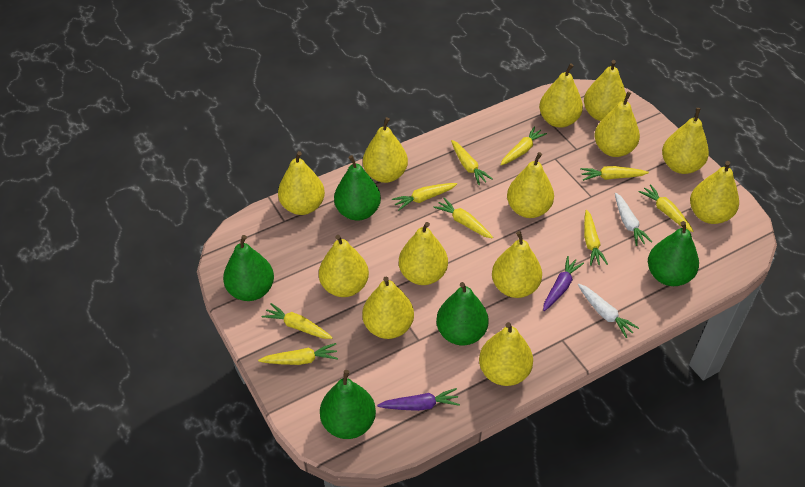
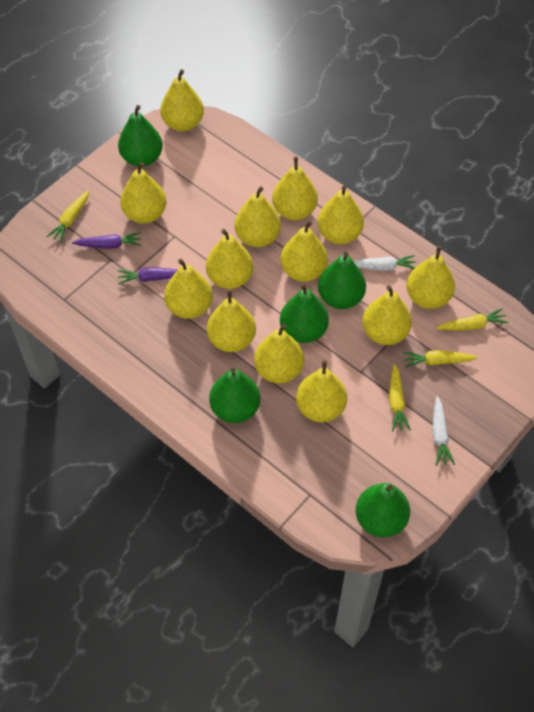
yellow carrot: 9 -> 4

